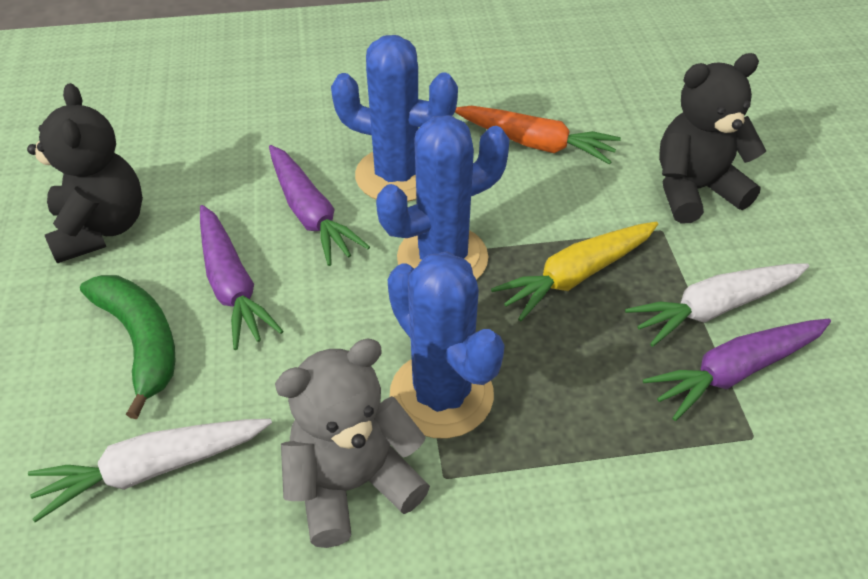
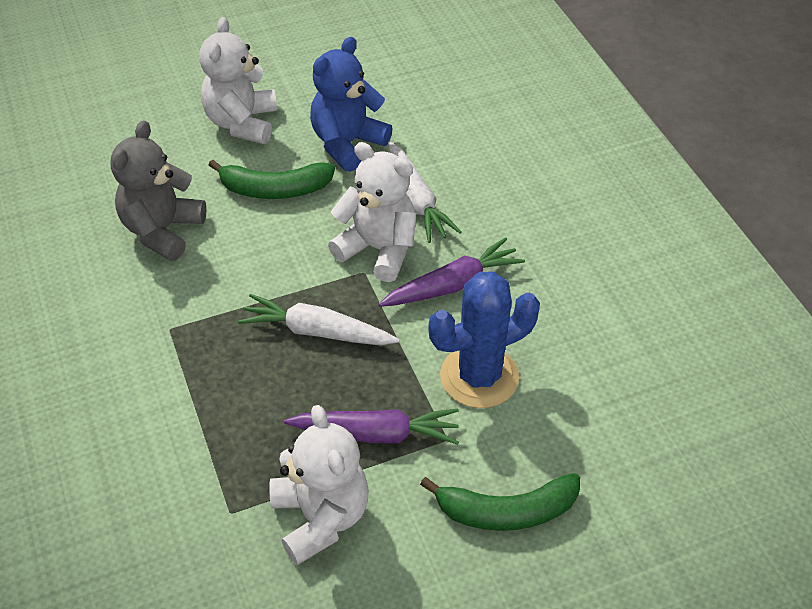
black teddy bear: 2 -> 0
blue cactus: 3 -> 1
blue teddy bear: 0 -> 1
green banana: 1 -> 2
orange carrot: 1 -> 0
purple carrot: 3 -> 2
white teddy bear: 0 -> 3
yellow carrot: 1 -> 0

